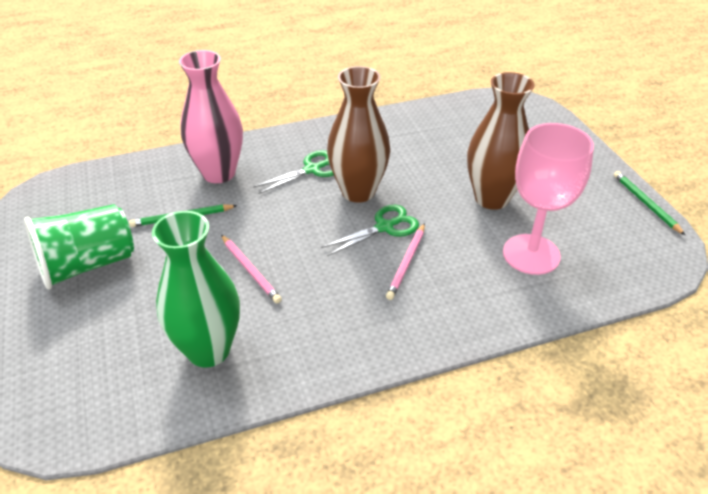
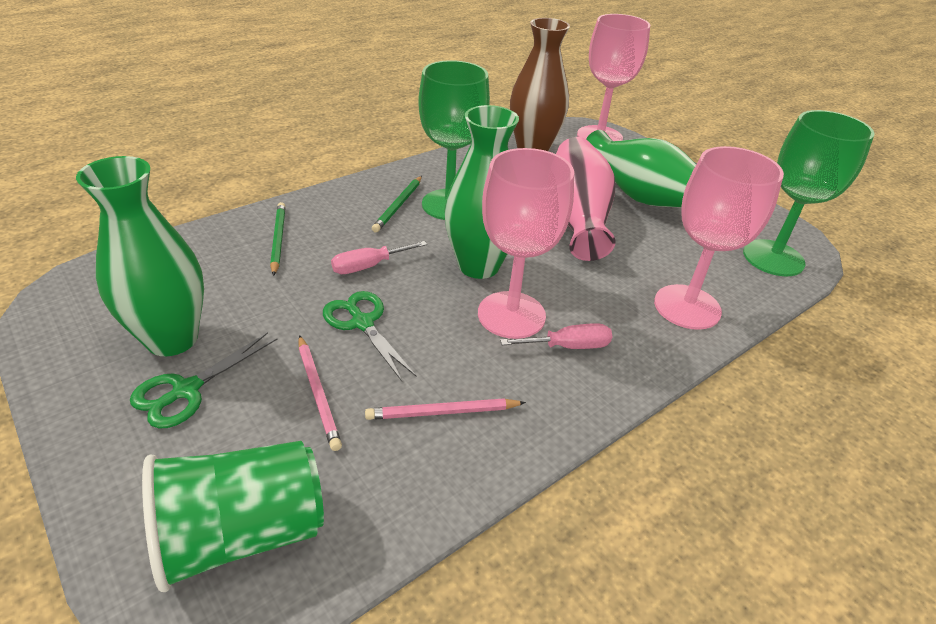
brown vase: 2 -> 1
green goblet: 0 -> 2
green vase: 1 -> 3
pink goblet: 1 -> 3
pink screwdriver: 0 -> 2

